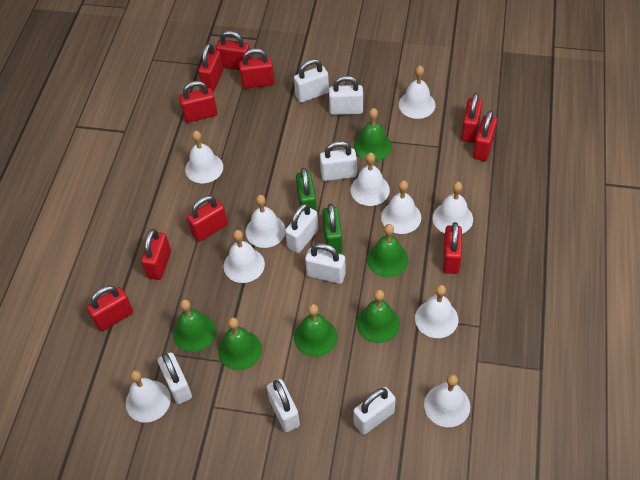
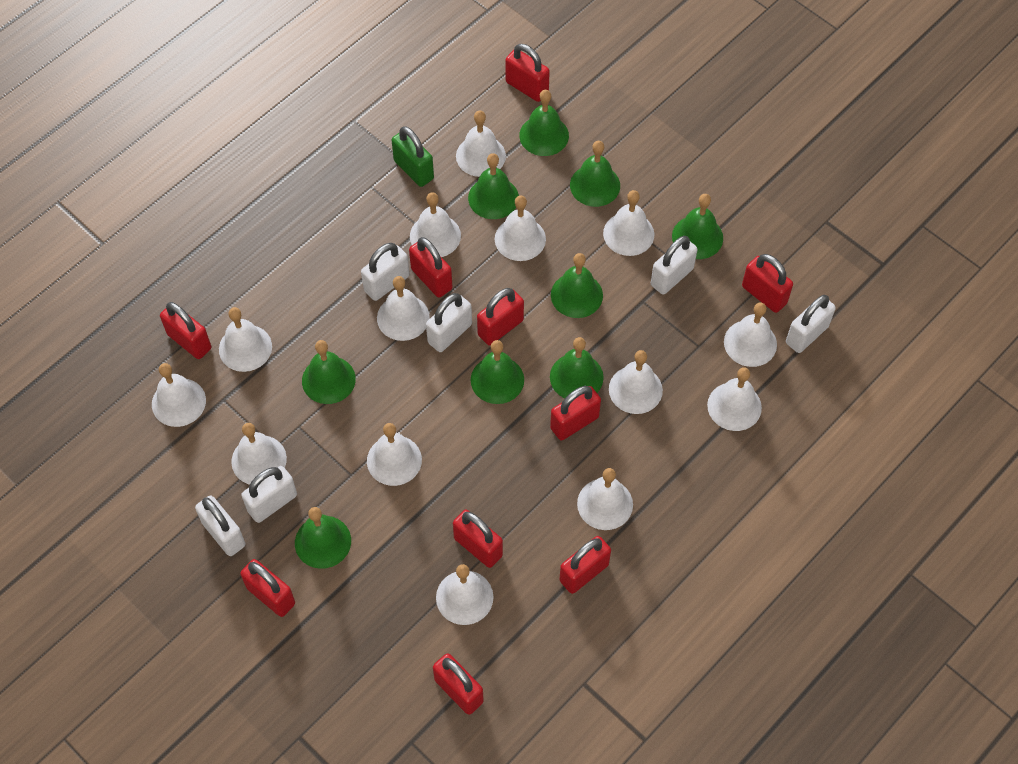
green bell: 6 -> 9
green padlock: 2 -> 1
white bell: 10 -> 14
white padlock: 8 -> 6

